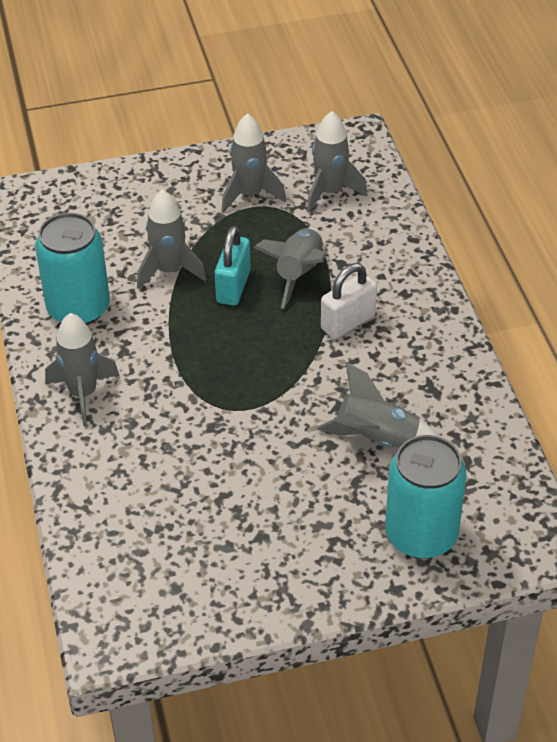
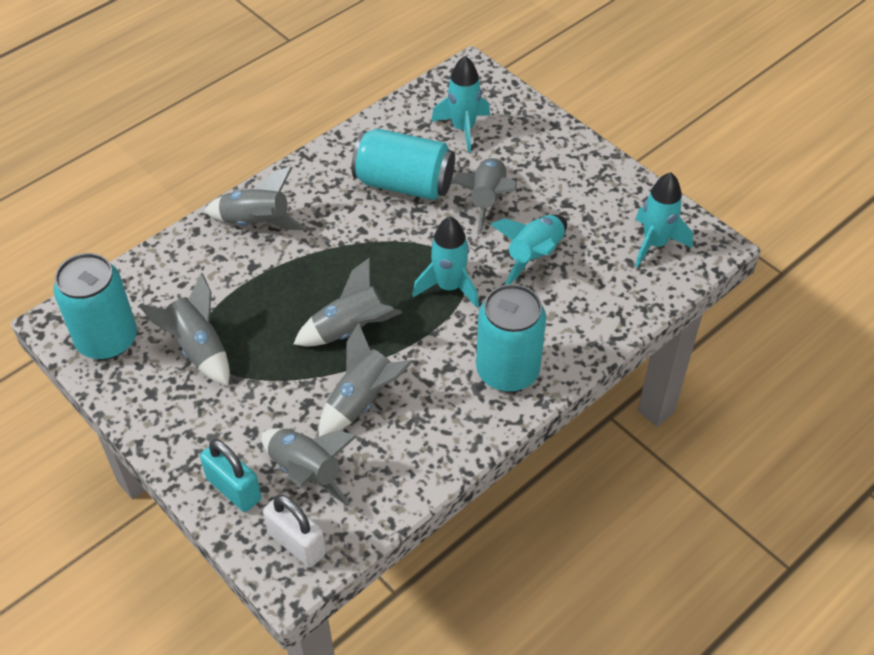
turquoise can: 2 -> 3
turquoise rocket: 0 -> 4

